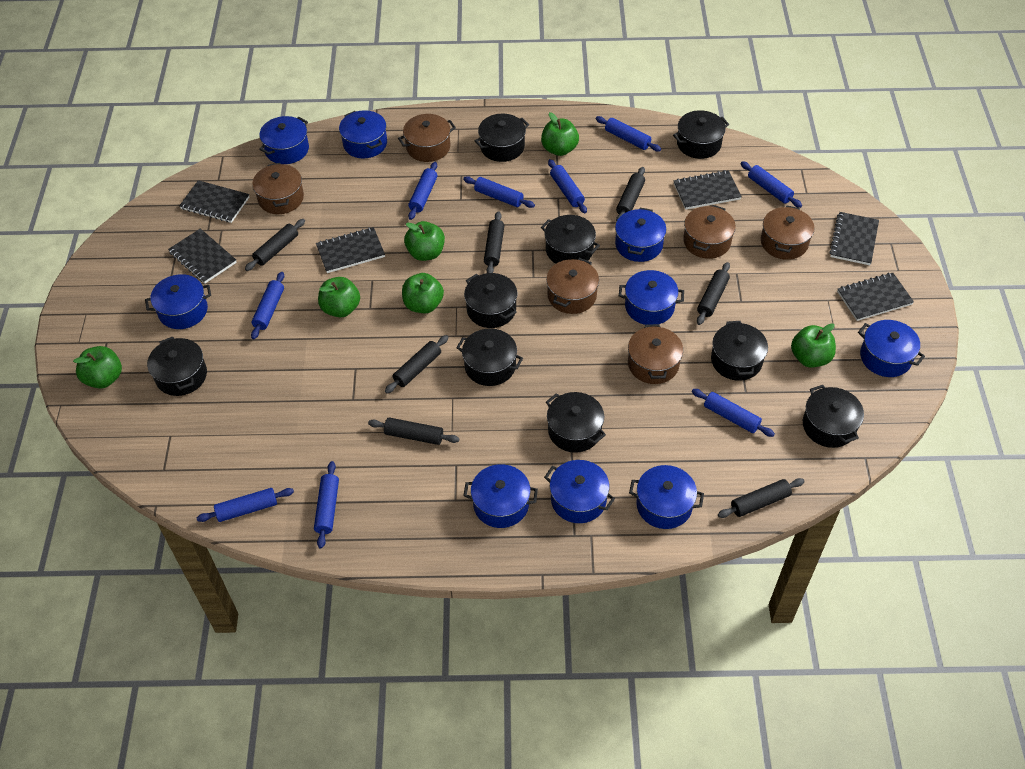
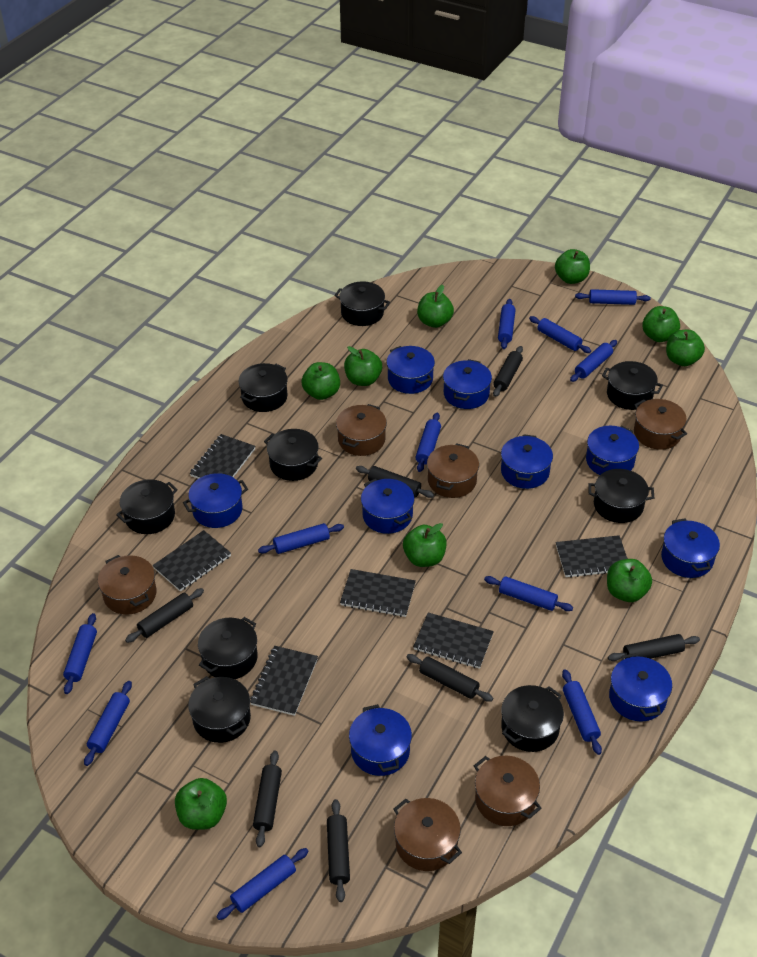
blue rolling pin: 9 -> 11
green apple: 6 -> 9

